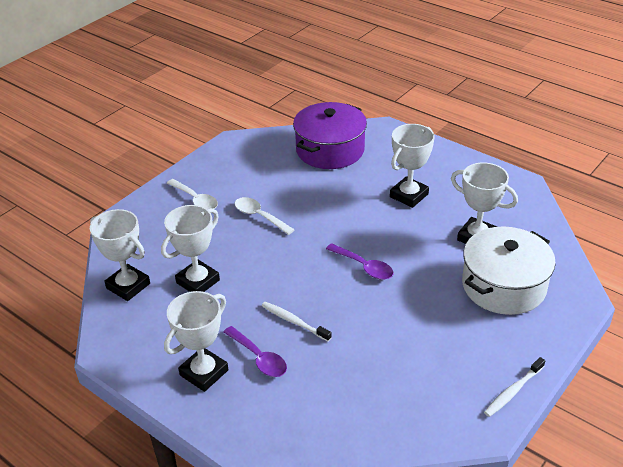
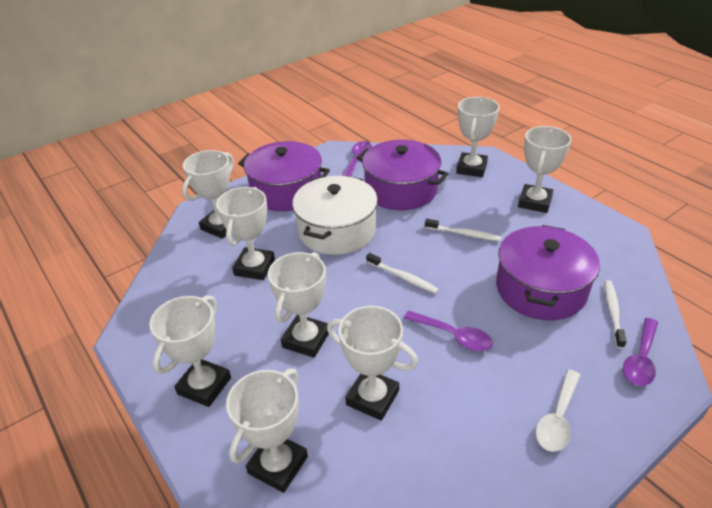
purple pot: 1 -> 3
purple spoon: 2 -> 3
white spoon: 2 -> 1
white toothbrush: 2 -> 3
white trophy: 5 -> 8

